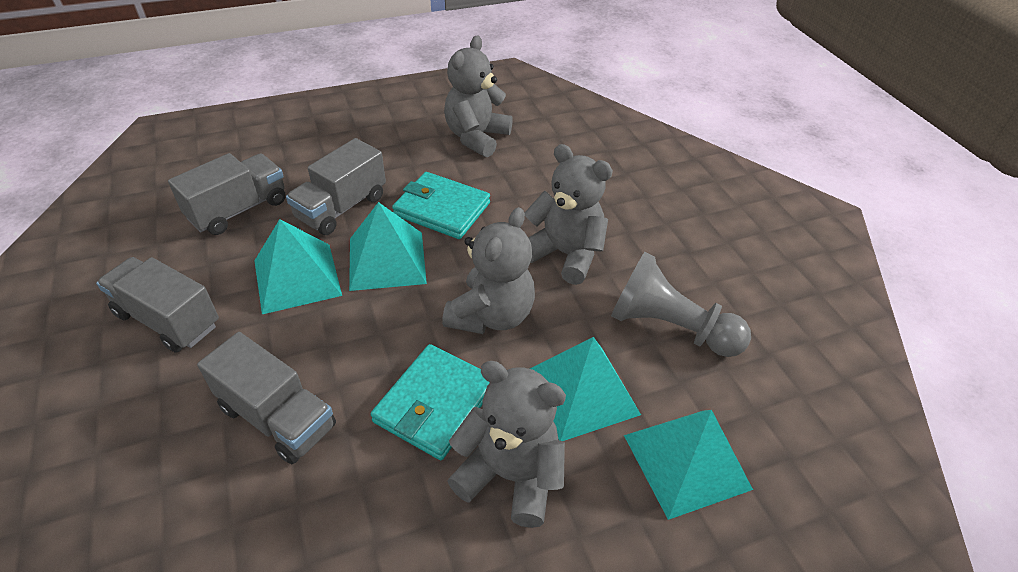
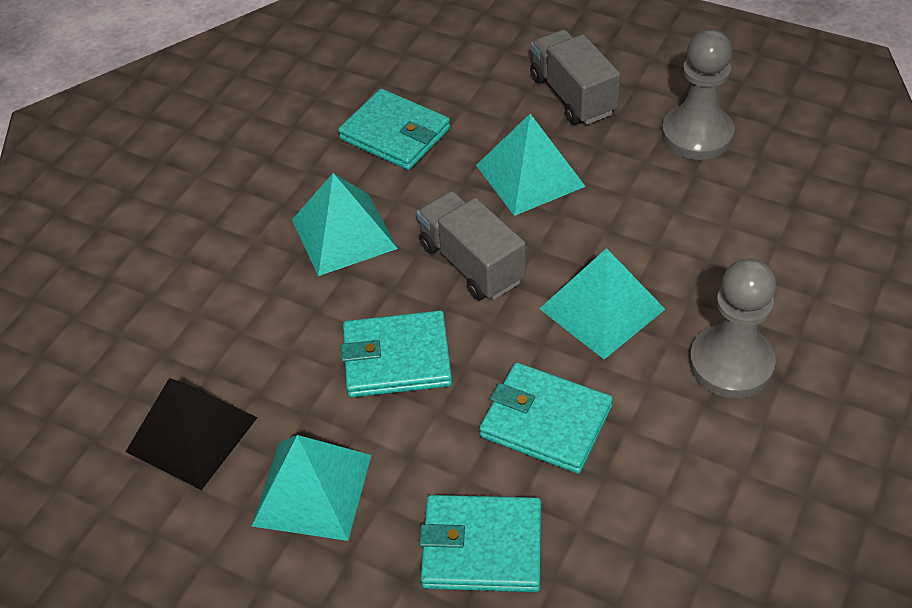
black pyramid: 0 -> 1
grey pawn: 1 -> 2
grey teddy bear: 4 -> 0
grey truck: 4 -> 2
turquoise wallet: 2 -> 4

